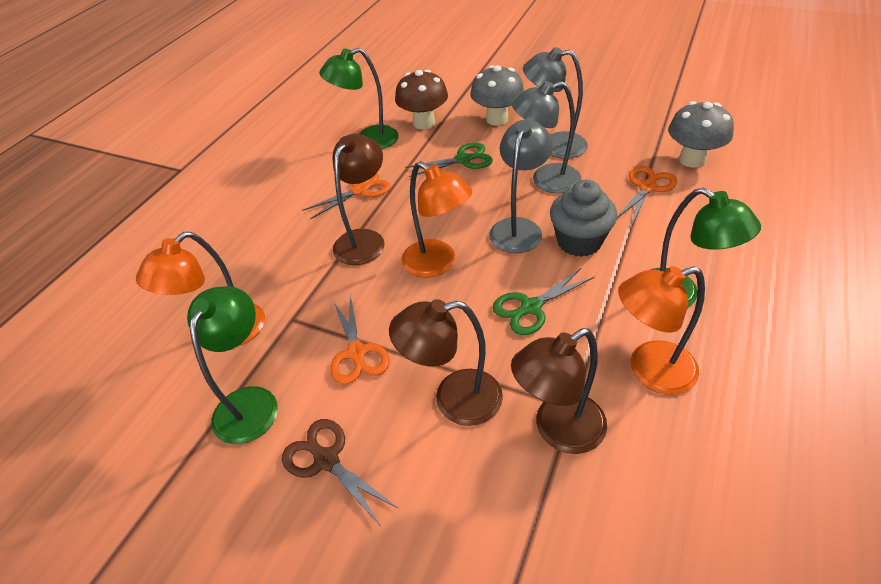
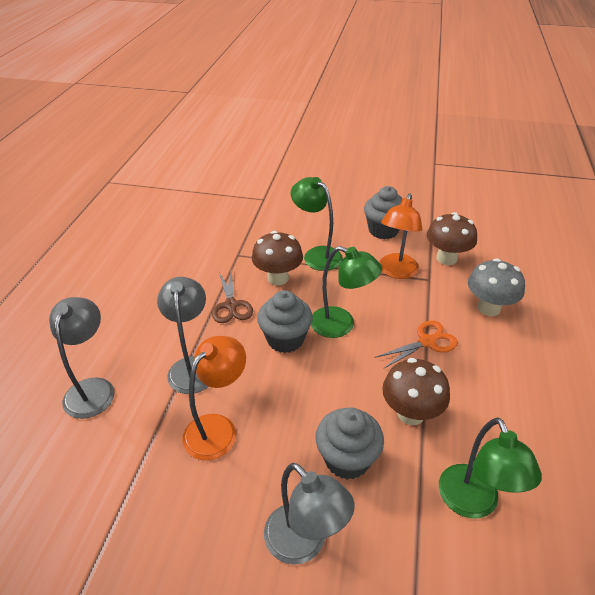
brown lamp: 3 -> 0
brown mushroom: 1 -> 3
green scissors: 2 -> 0
grey cupcake: 1 -> 3
grey mushroom: 2 -> 1
orange lamp: 3 -> 2
orange scissors: 3 -> 1

